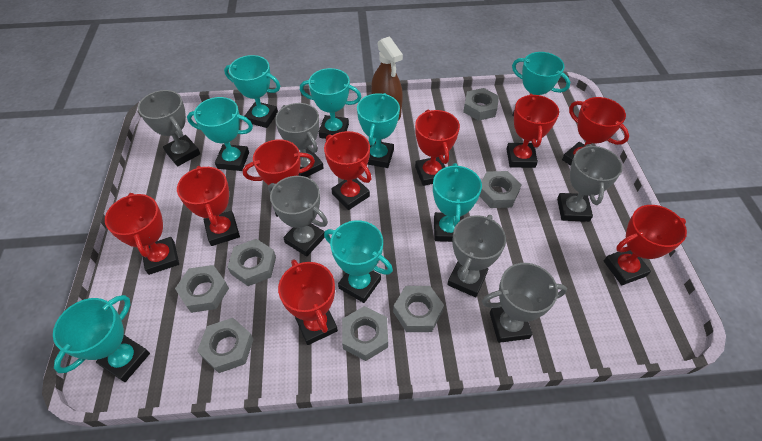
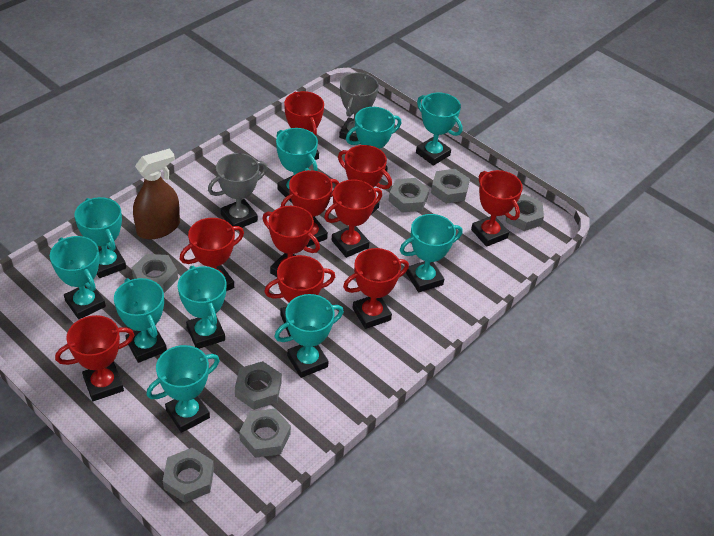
grey trophy: 6 -> 2
red trophy: 9 -> 10
turquoise trophy: 8 -> 10

